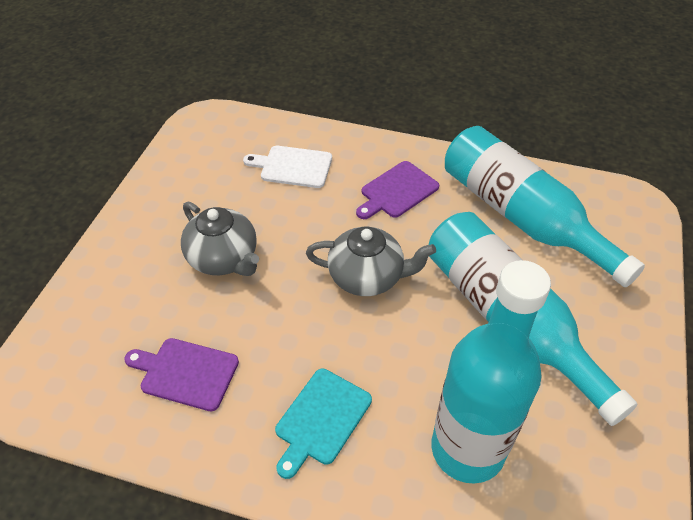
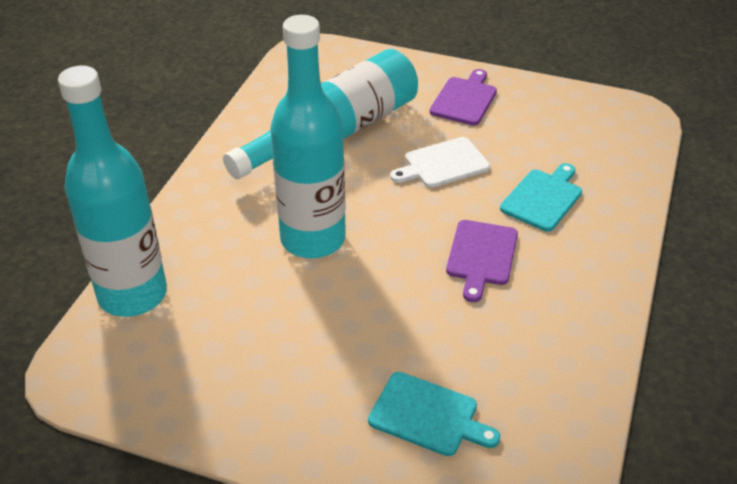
grey teapot: 2 -> 0
turquoise cutting board: 1 -> 2

